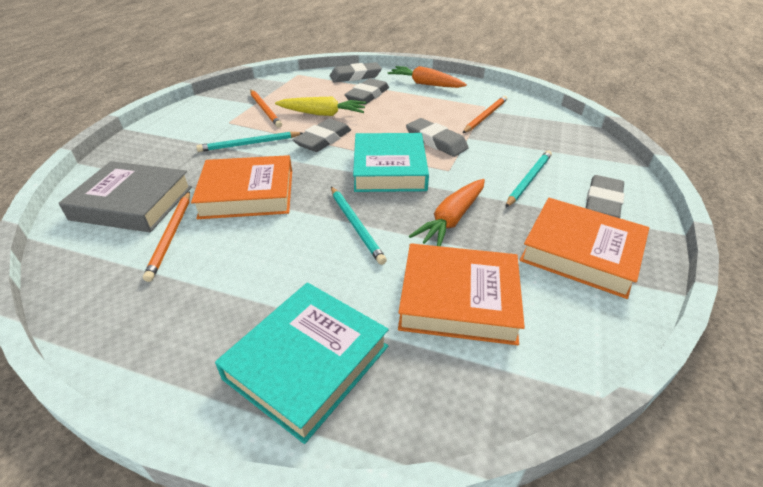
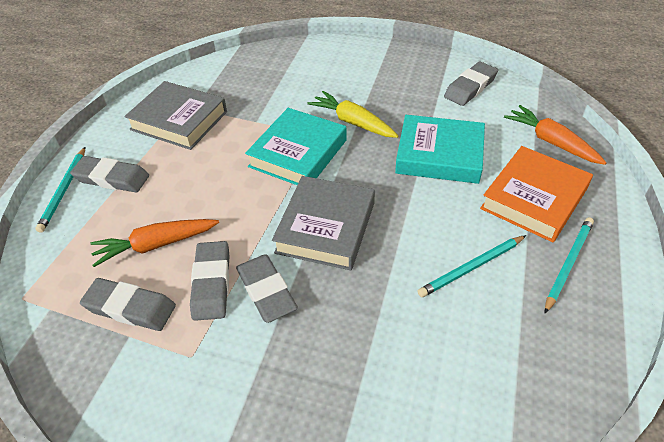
grey book: 1 -> 2
orange book: 3 -> 1
orange pencil: 3 -> 0

